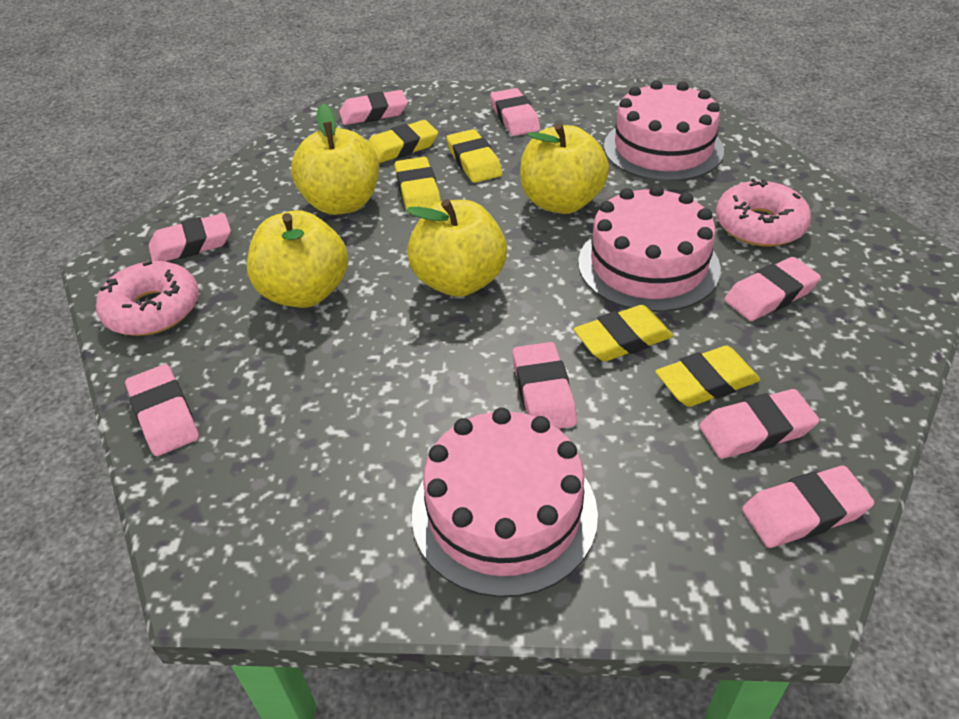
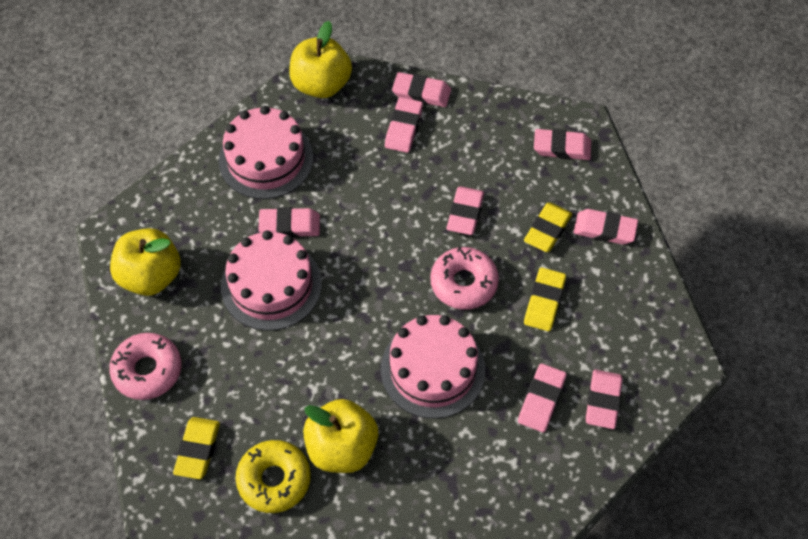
yellow apple: 4 -> 3
yellow donut: 0 -> 1
yellow eraser: 5 -> 3

